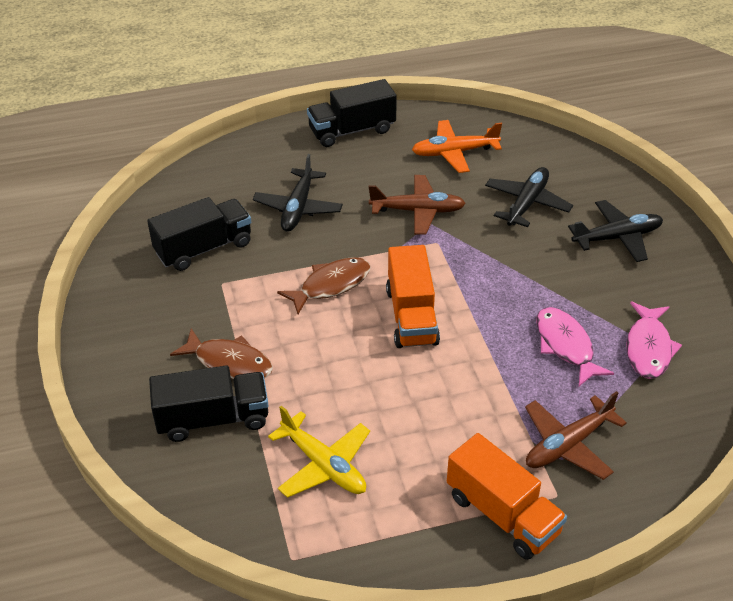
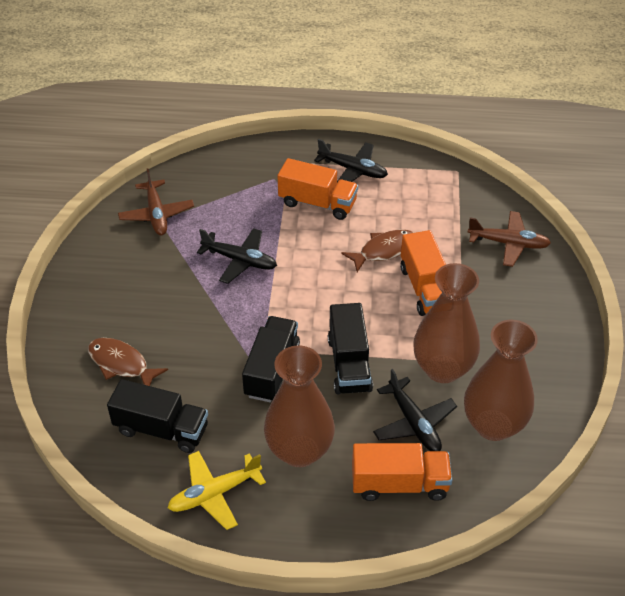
brown vase: 0 -> 3
orange plane: 1 -> 0
orange truck: 2 -> 3
pink fish: 2 -> 0

